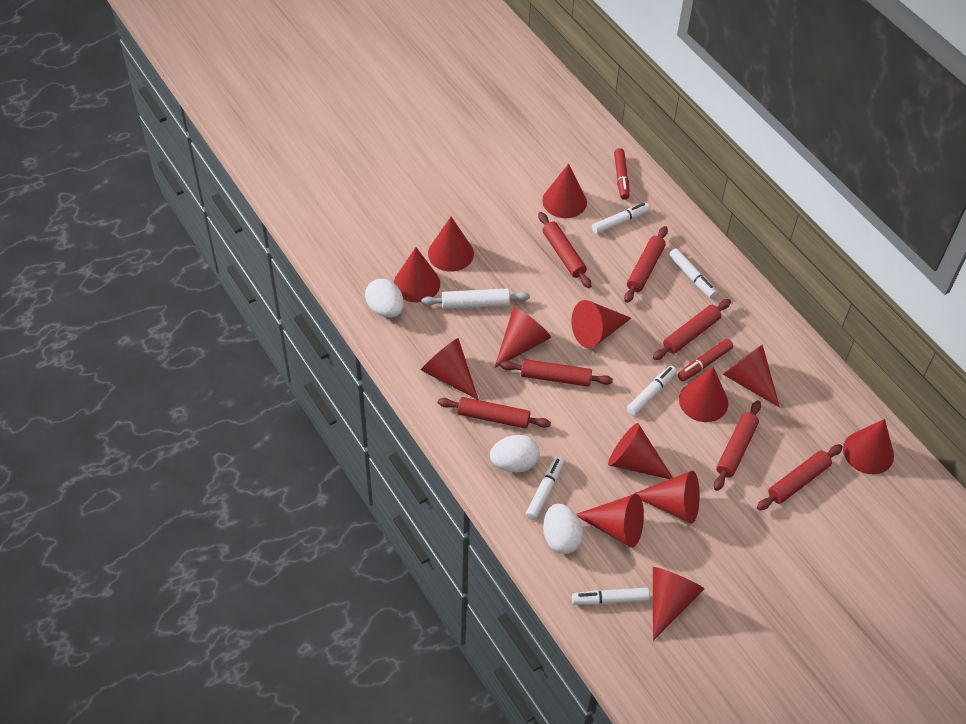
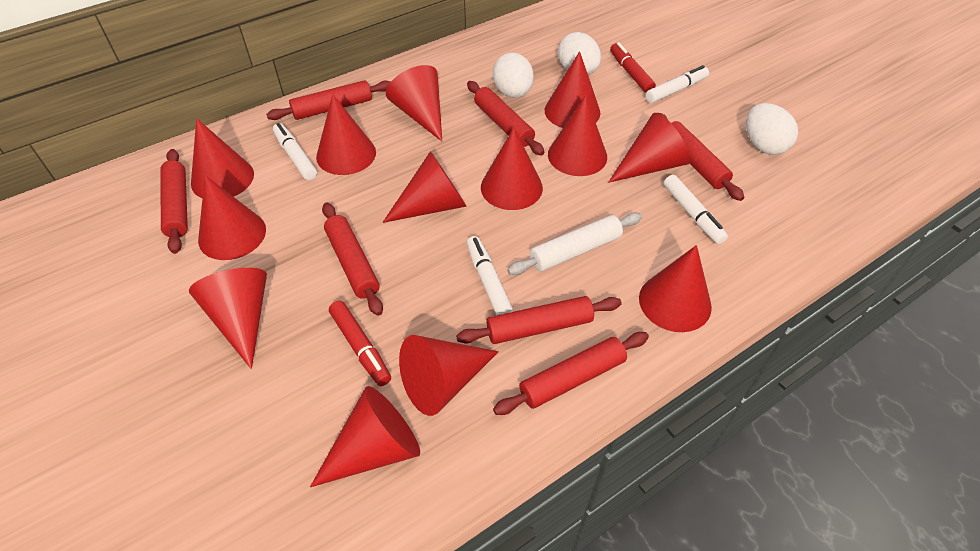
white marker: 5 -> 4

